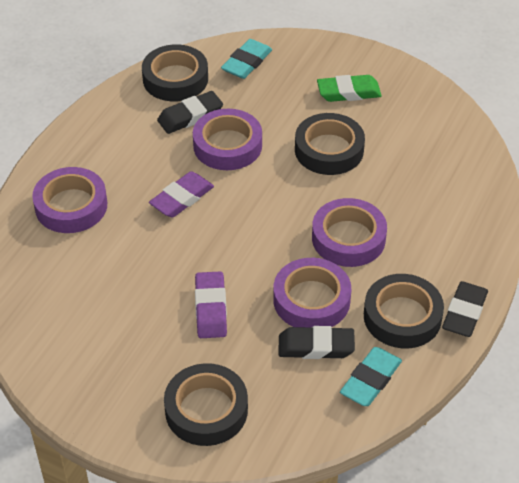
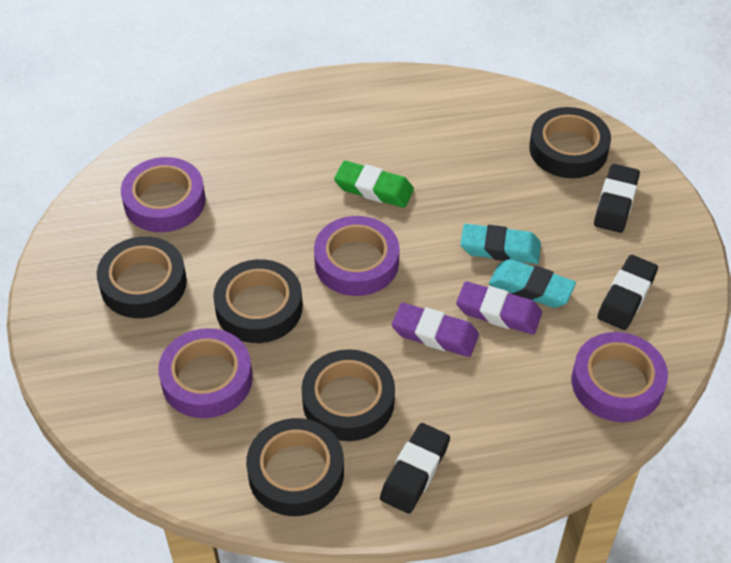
black tape: 4 -> 5

